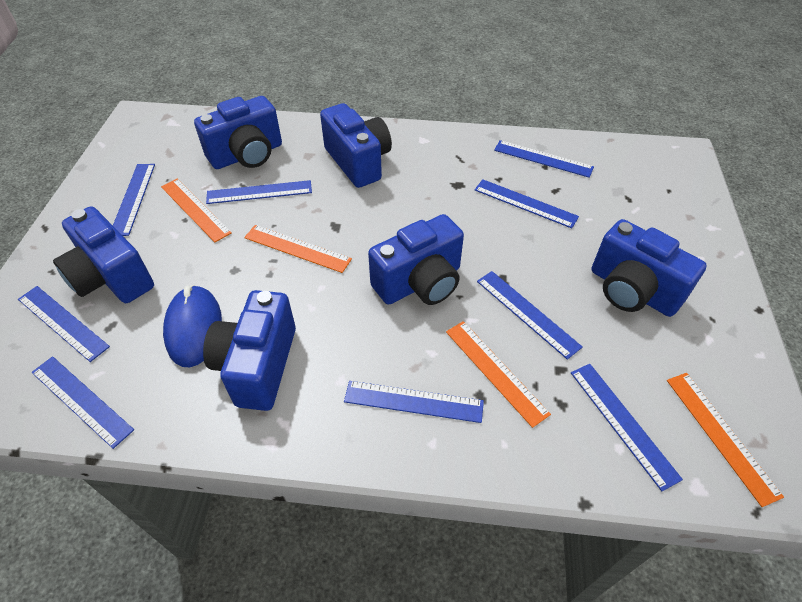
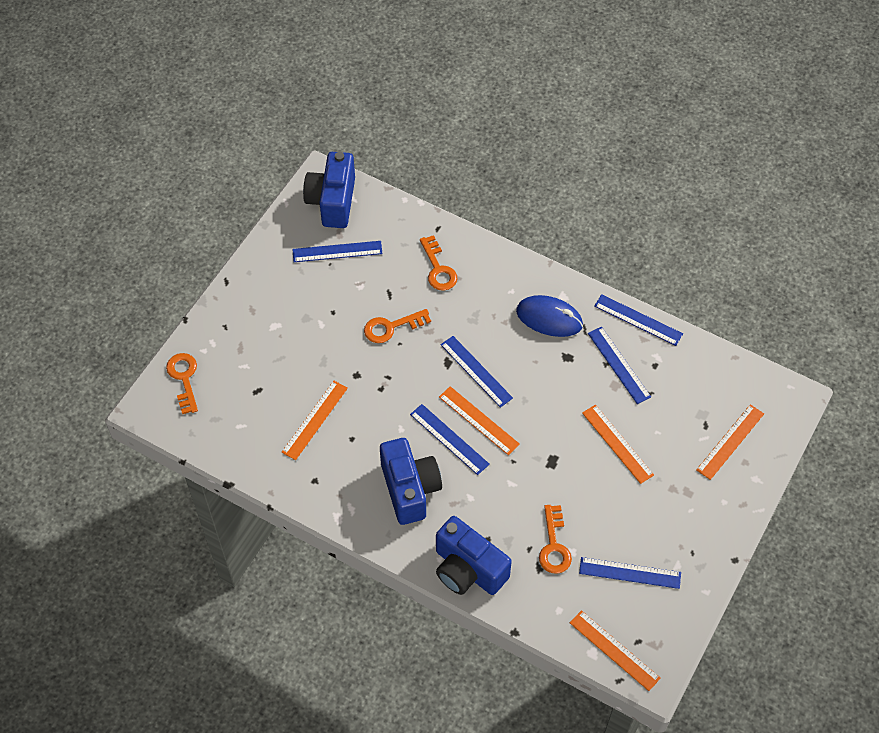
blue camera: 6 -> 3
blue ruler: 9 -> 6
orange key: 0 -> 4
orange ruler: 4 -> 5

